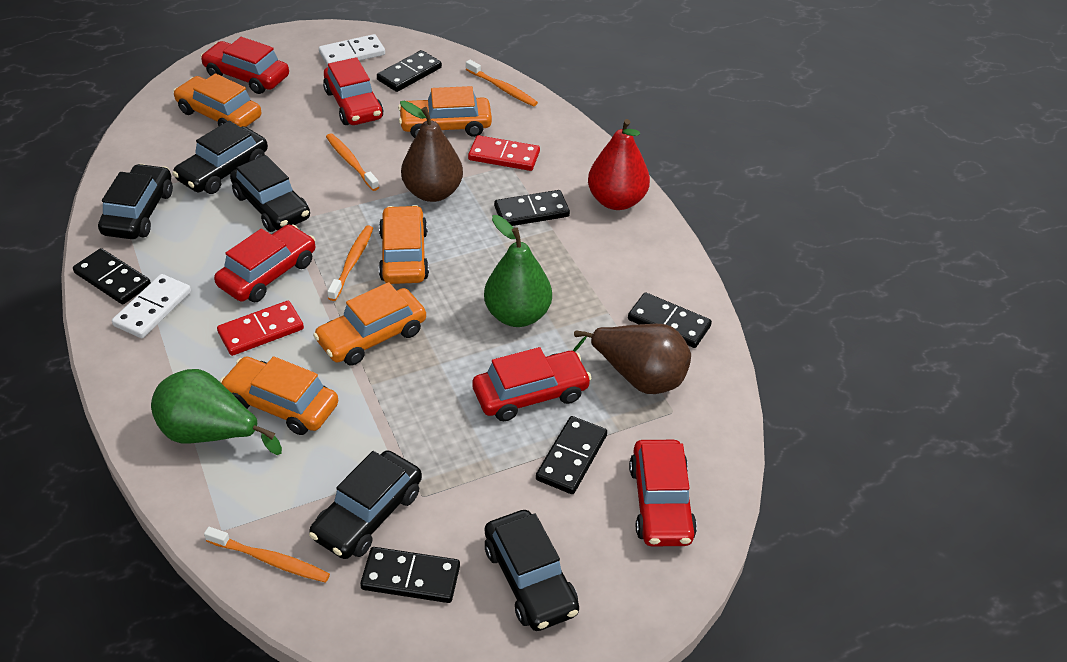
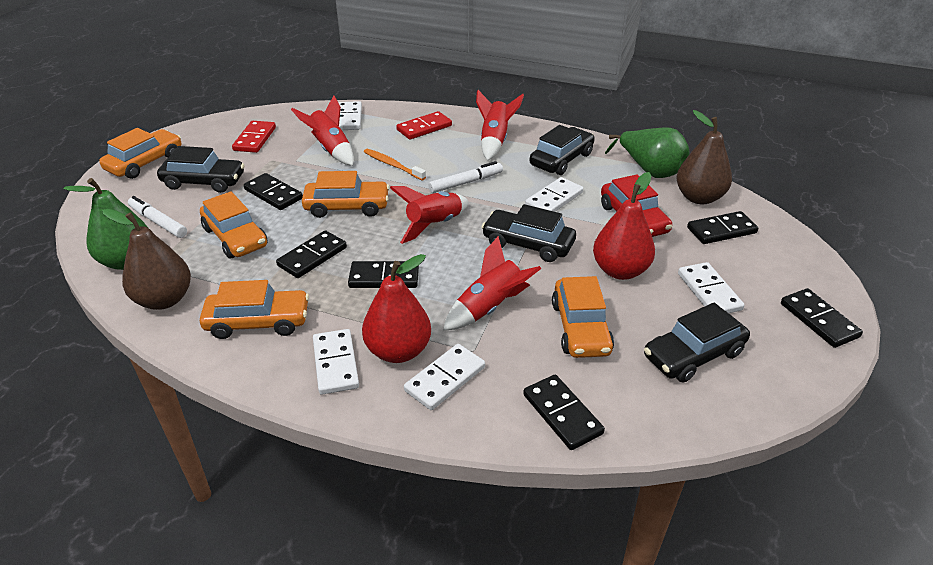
black car: 5 -> 4
orange toothbrush: 4 -> 1
red car: 5 -> 1
red pear: 1 -> 2
red rocket: 0 -> 4
white domino: 2 -> 5
white marker: 0 -> 2

